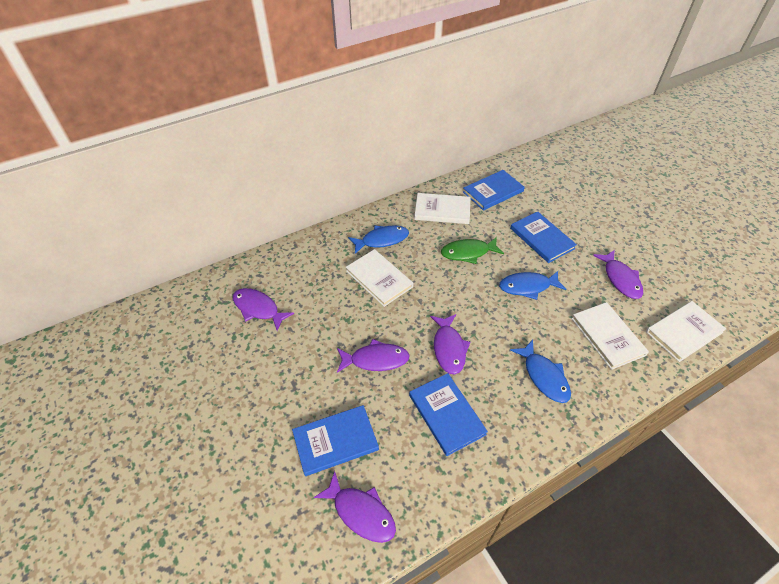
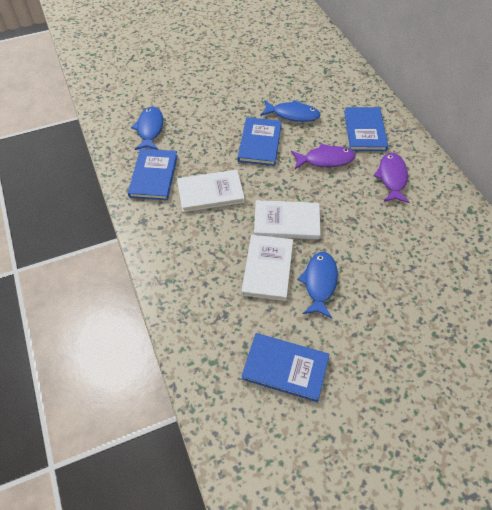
green fish: 1 -> 0
purple fish: 5 -> 2
white book: 4 -> 3

